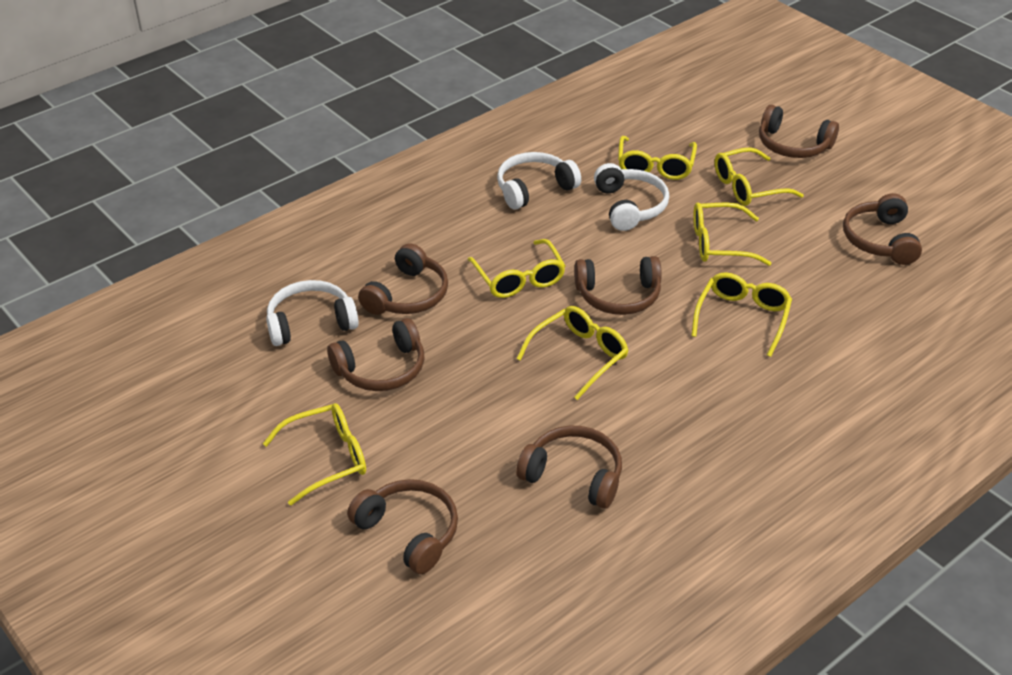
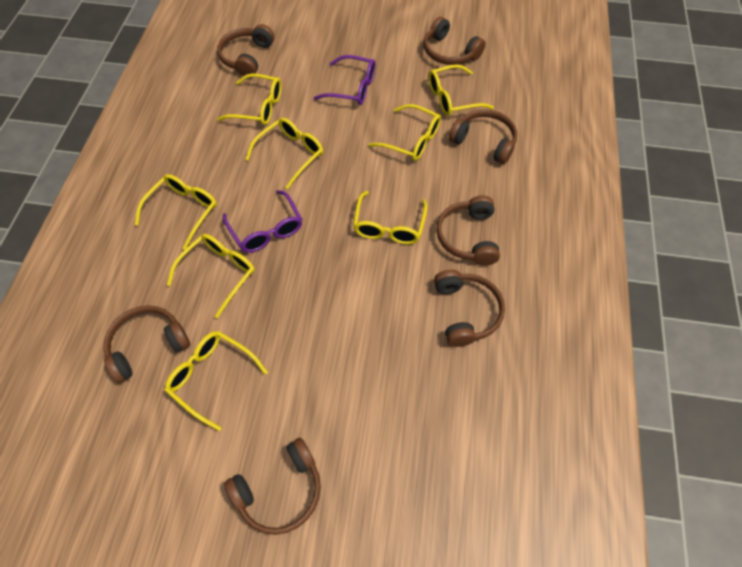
purple glasses: 0 -> 2
white headphones: 3 -> 0
yellow glasses: 7 -> 8

